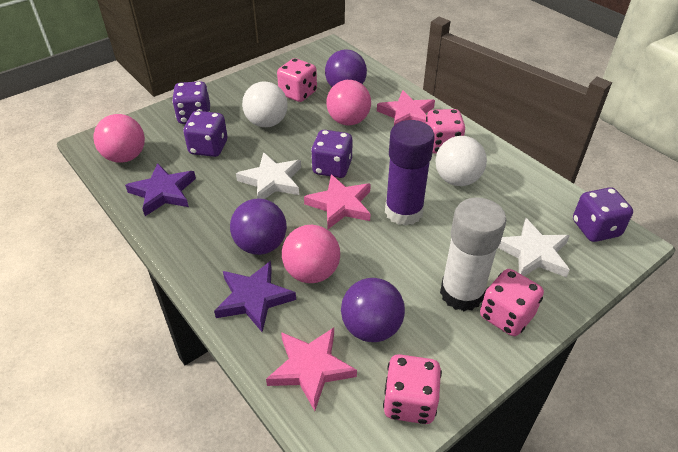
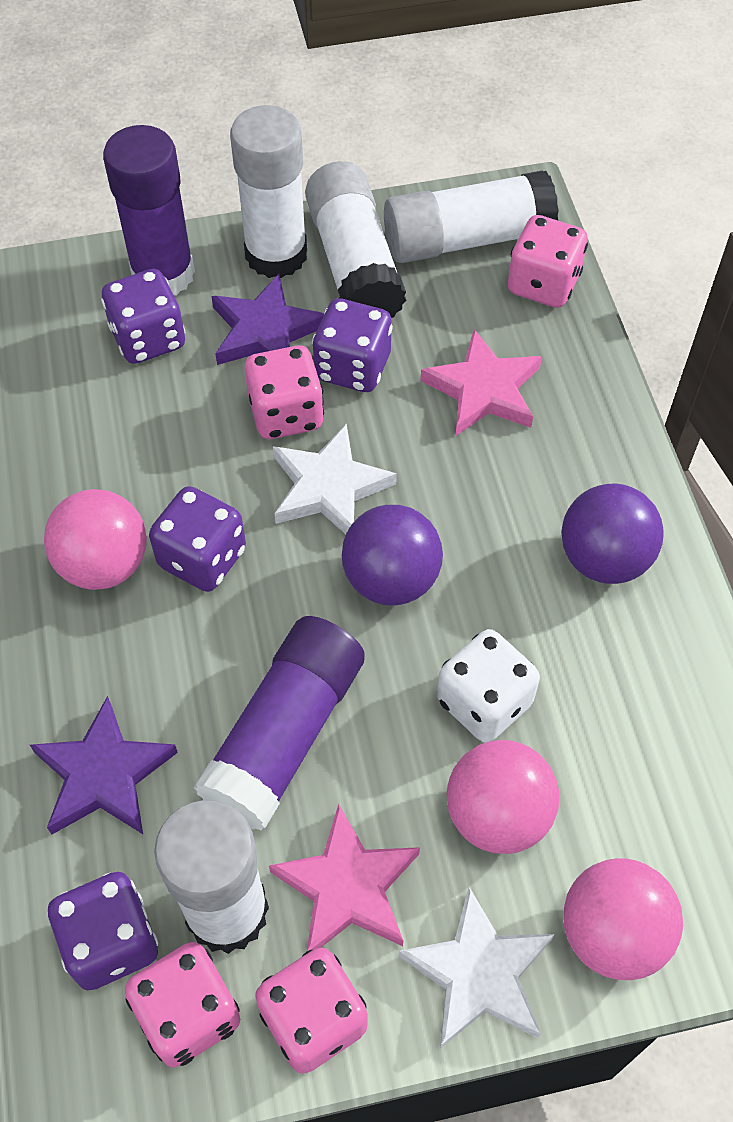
pink star: 3 -> 2
purple ball: 3 -> 2
purple glue stick: 1 -> 2
white ball: 2 -> 0
white dice: 0 -> 1
white glue stick: 1 -> 4

